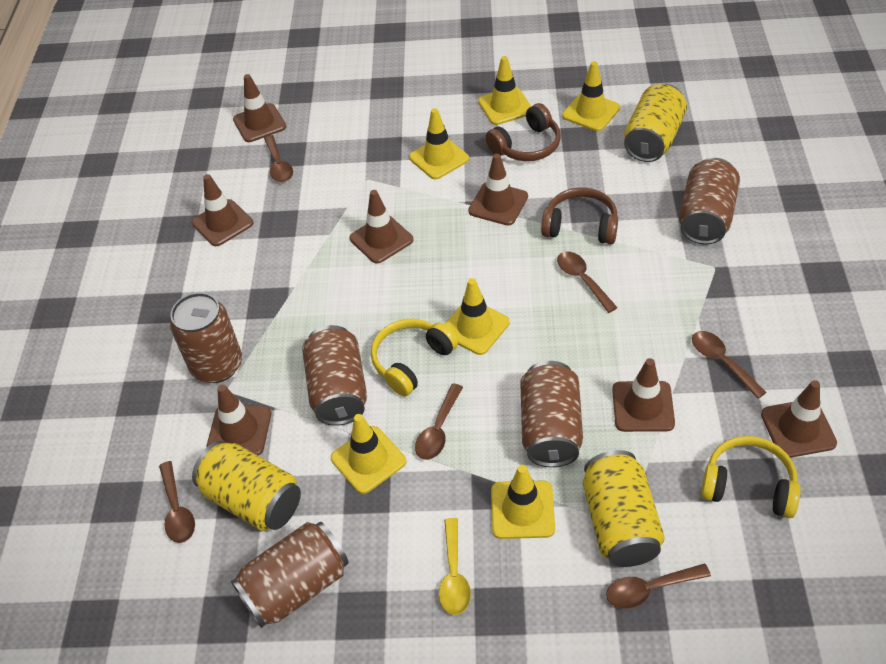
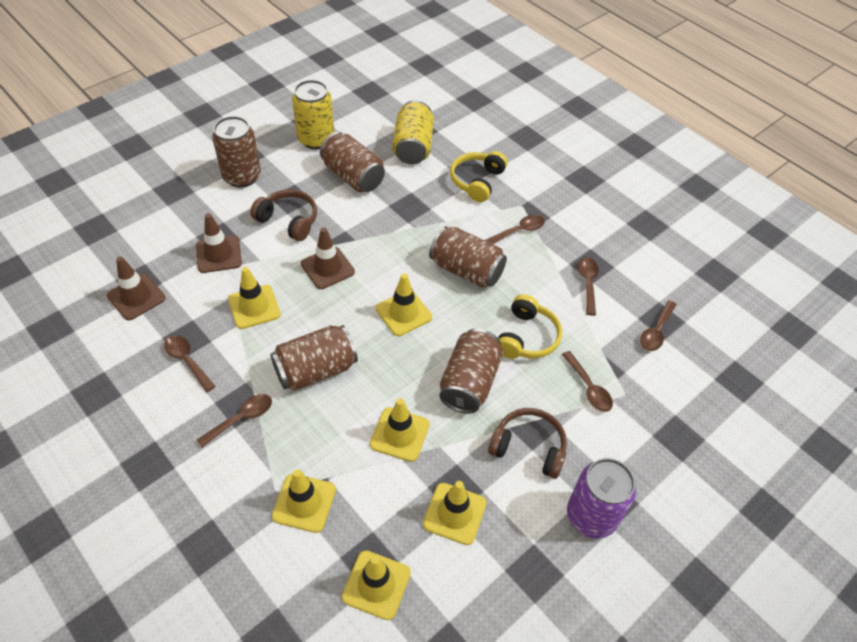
brown traffic cone: 7 -> 3
purple can: 0 -> 1
yellow can: 3 -> 2
yellow spoon: 1 -> 0

